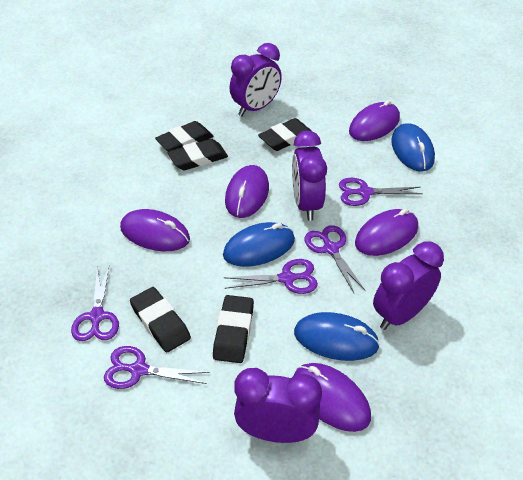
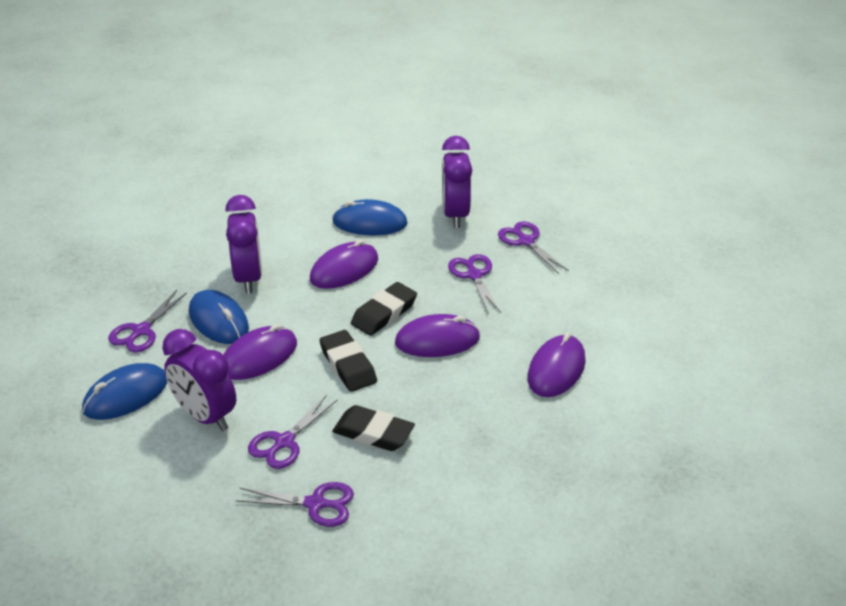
black eraser: 5 -> 3
purple clock: 4 -> 3
purple mouse: 5 -> 4

